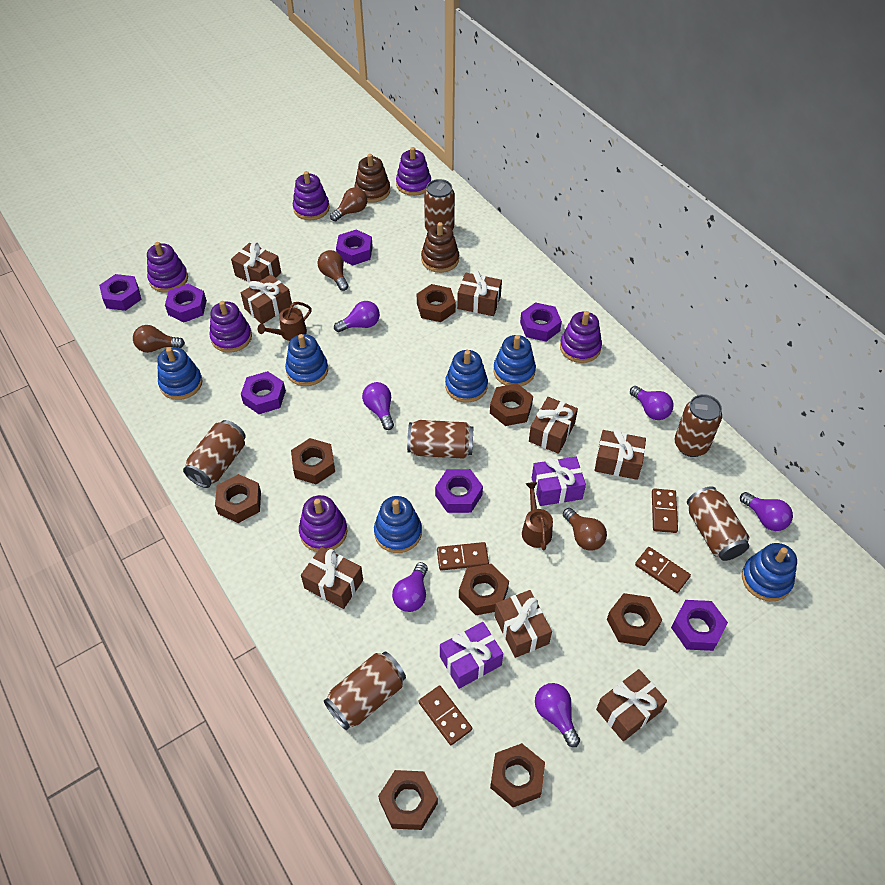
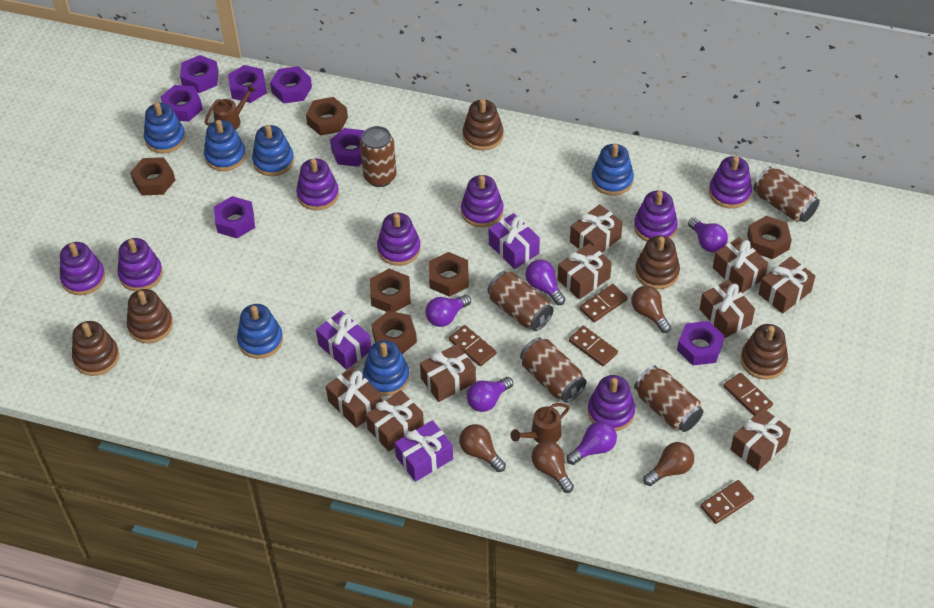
brown can: 6 -> 5
brown domino: 4 -> 5
brown gift: 8 -> 9
brown nut: 8 -> 6
brown stacking toy: 2 -> 5
purple gift: 2 -> 3
purple light bulb: 6 -> 5
purple stacking toy: 6 -> 8

